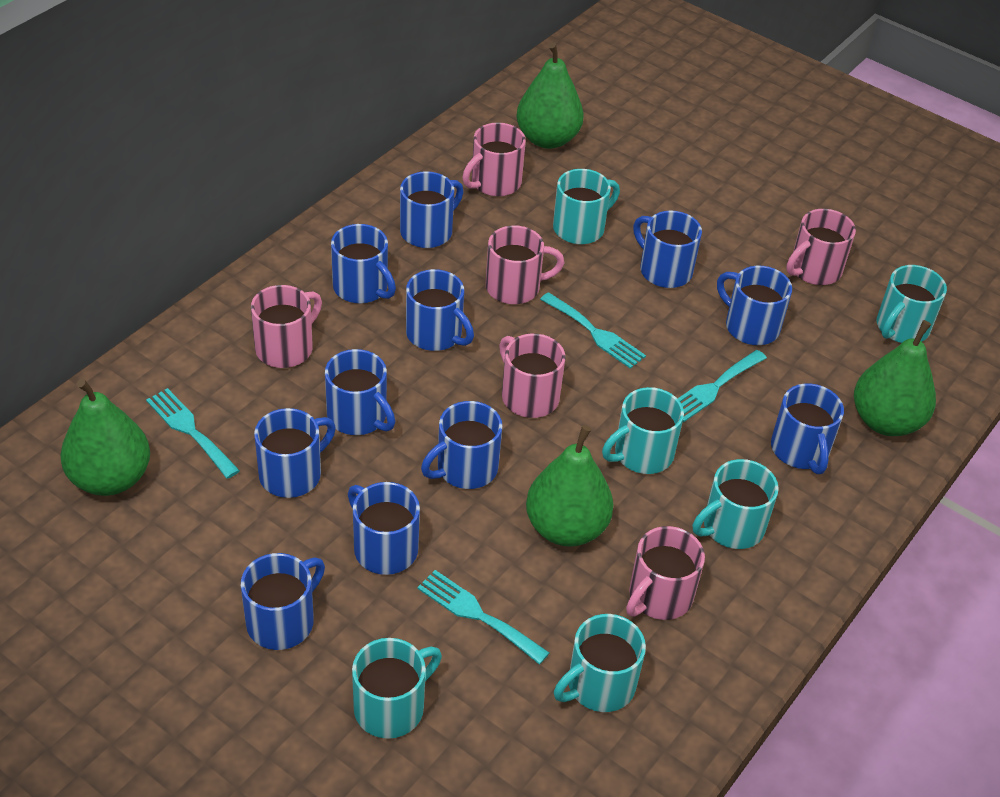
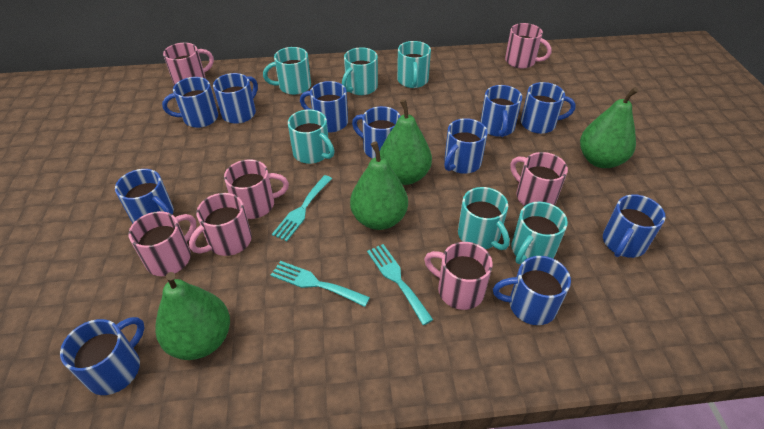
pink mug: 6 -> 7
turquoise fork: 4 -> 3

